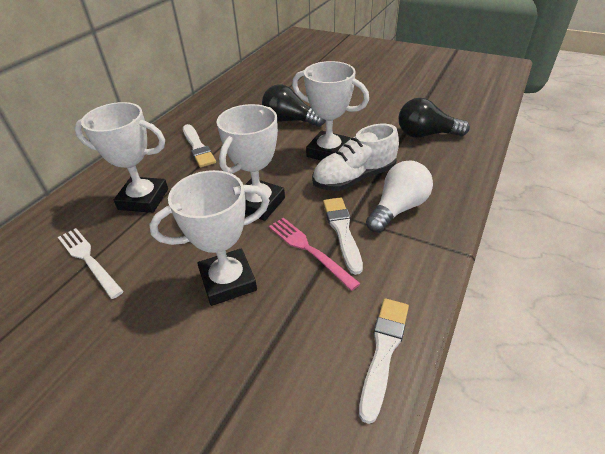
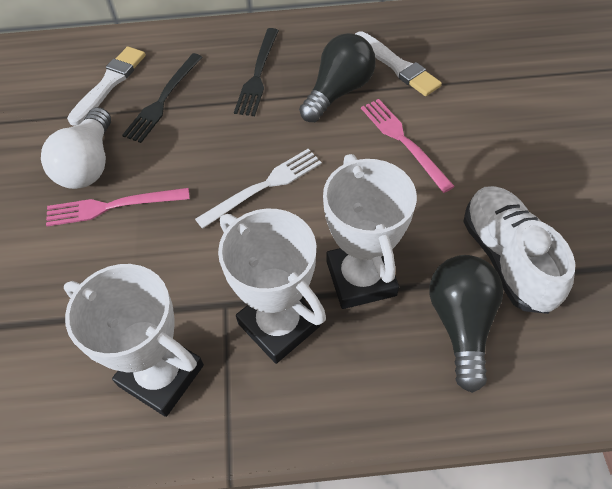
black fork: 0 -> 2
pink fork: 1 -> 2
white brush: 3 -> 2
white trophy: 4 -> 3

